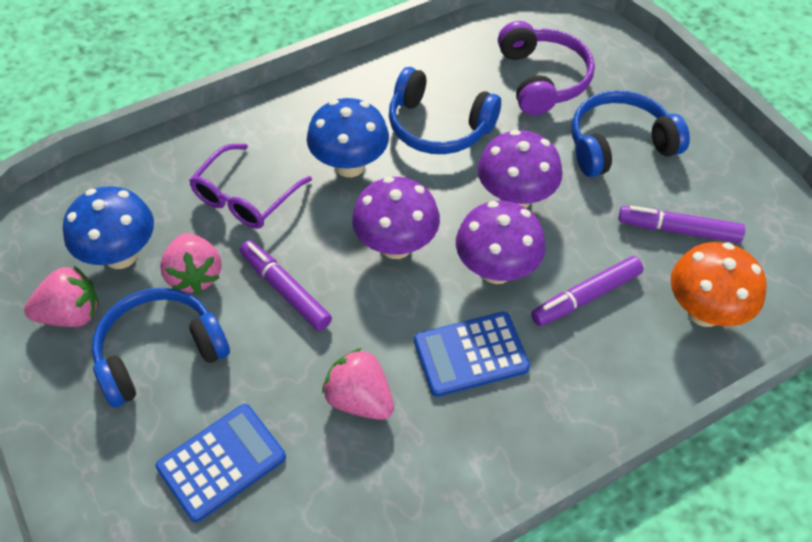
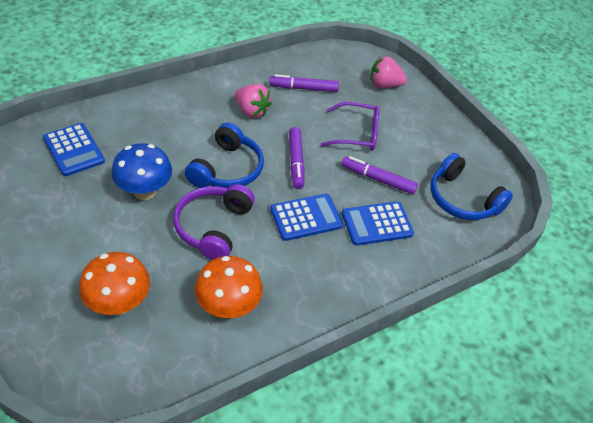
blue calculator: 2 -> 3
blue headphones: 3 -> 2
blue mushroom: 2 -> 1
orange mushroom: 1 -> 2
pink strawberry: 3 -> 2
purple mushroom: 3 -> 0

